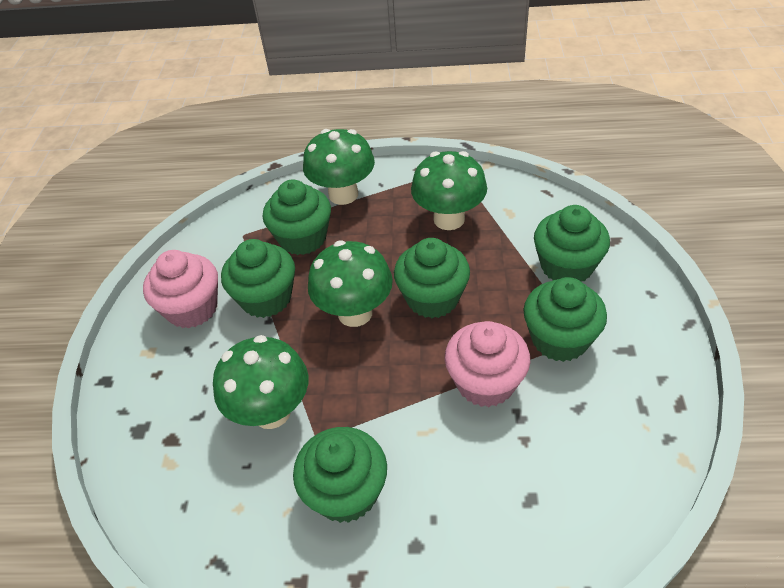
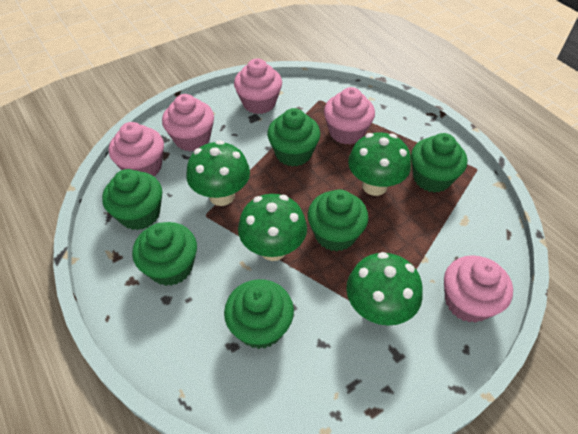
pink cupcake: 2 -> 5

